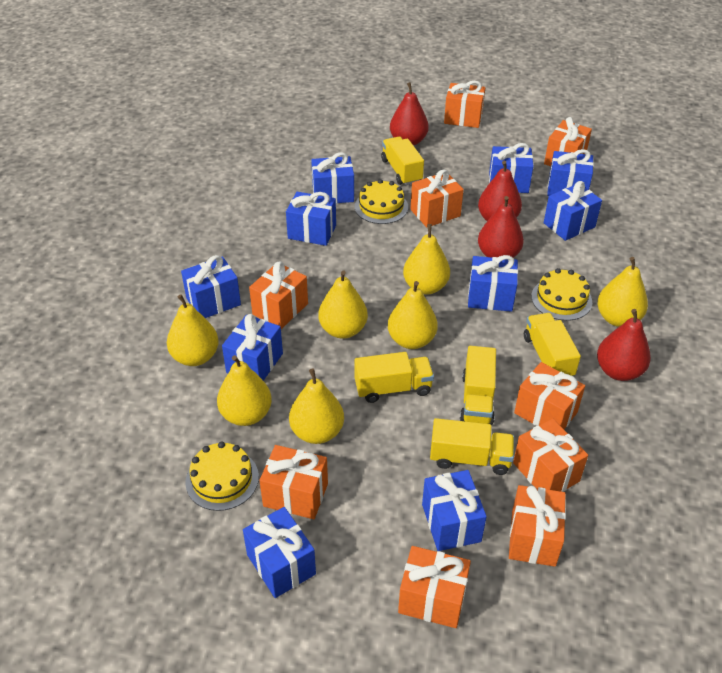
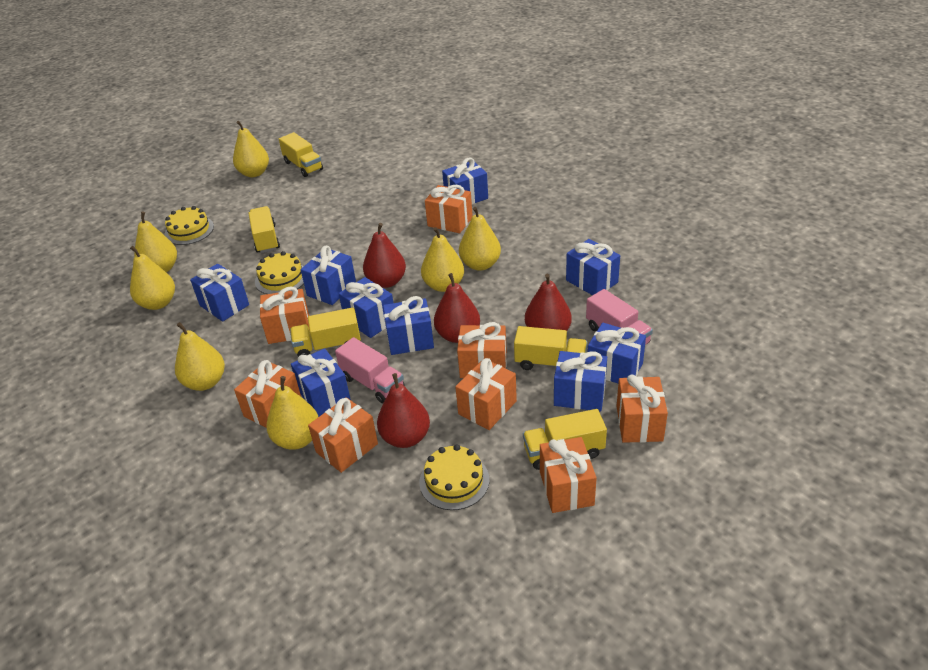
blue gift: 10 -> 9
orange gift: 9 -> 8
pink truck: 0 -> 2

